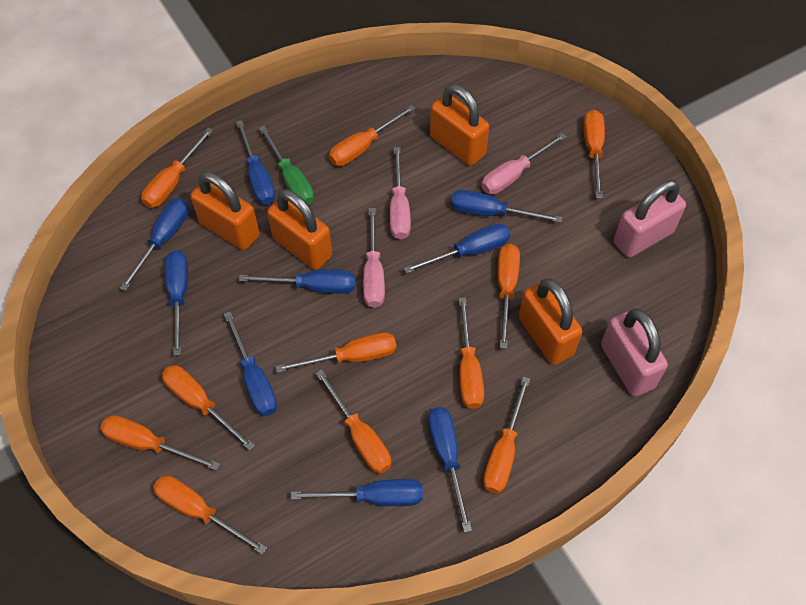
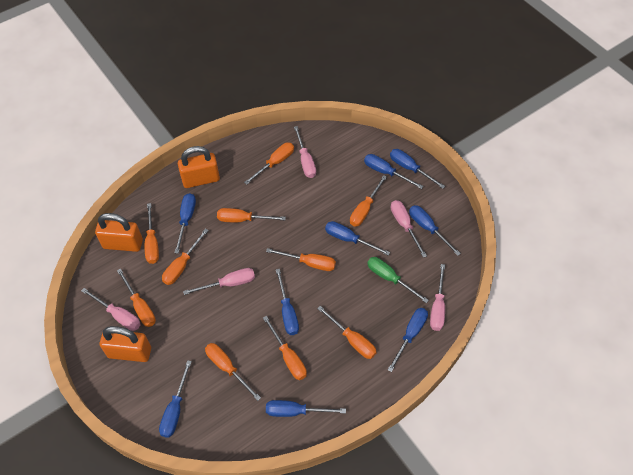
orange padlock: 4 -> 3
orange screwdriver: 11 -> 10
pink padlock: 2 -> 0
pink screwdriver: 3 -> 5

